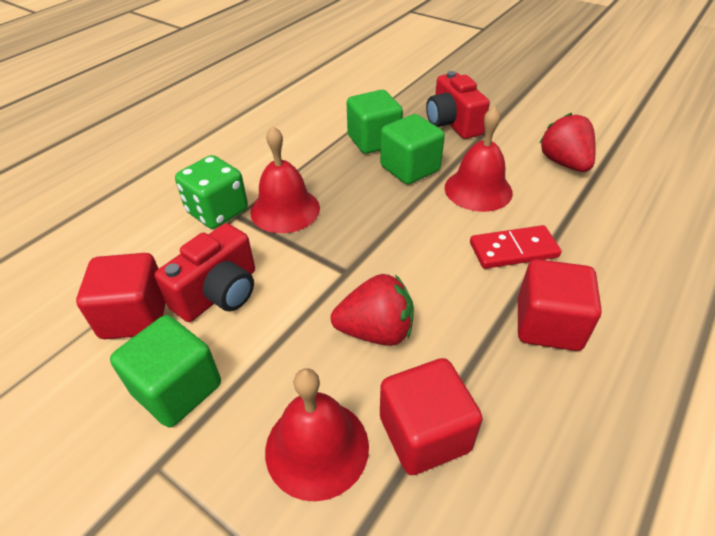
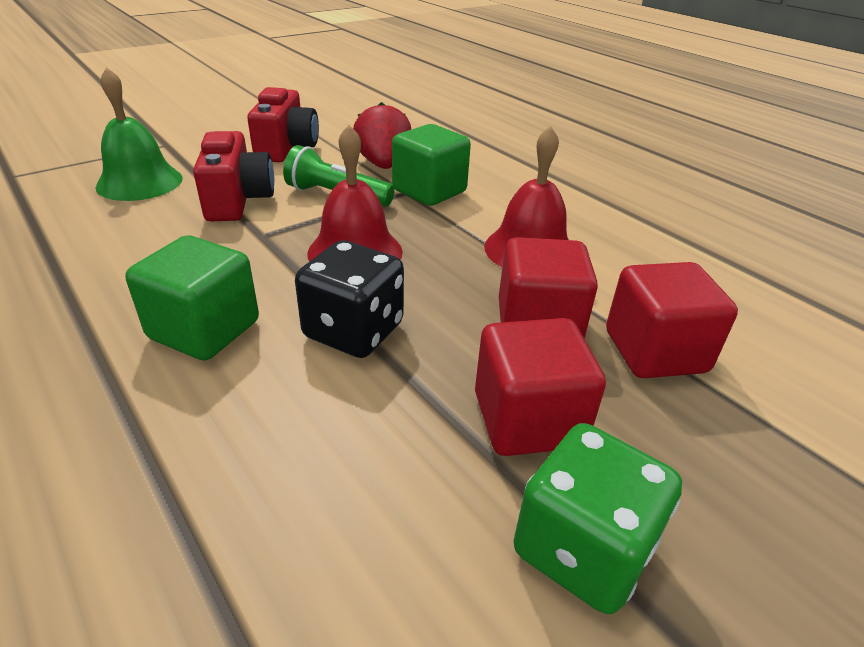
black dice: 0 -> 1
green bell: 0 -> 1
green cube: 3 -> 2
green flashlight: 0 -> 1
red bell: 3 -> 2
red domino: 1 -> 0
red strawberry: 2 -> 1

